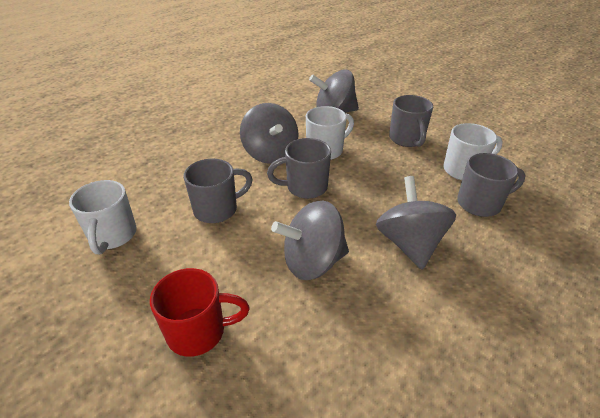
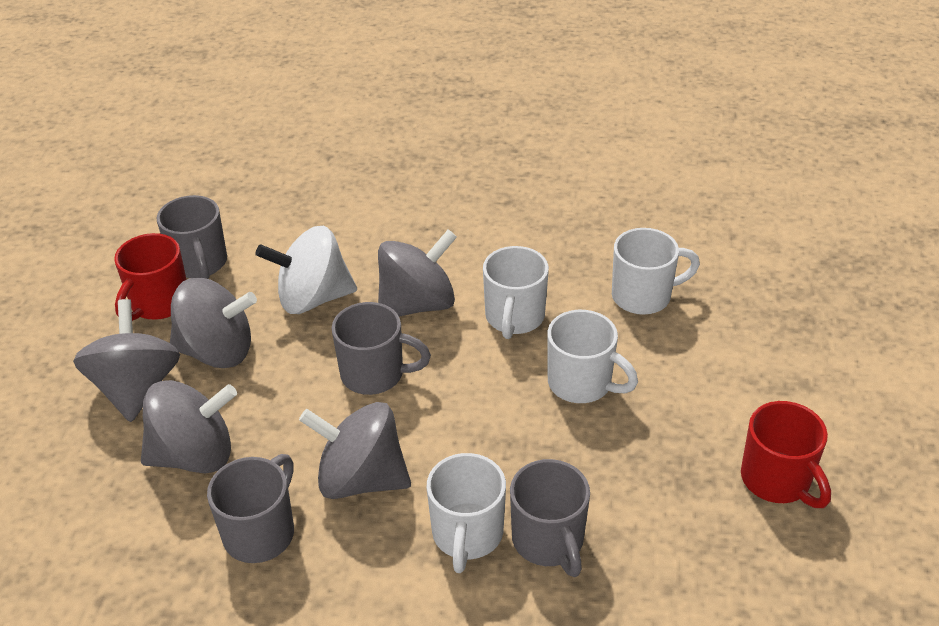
grey spinning top: 4 -> 5
red mug: 1 -> 2
white mug: 3 -> 4
white spinning top: 0 -> 1

